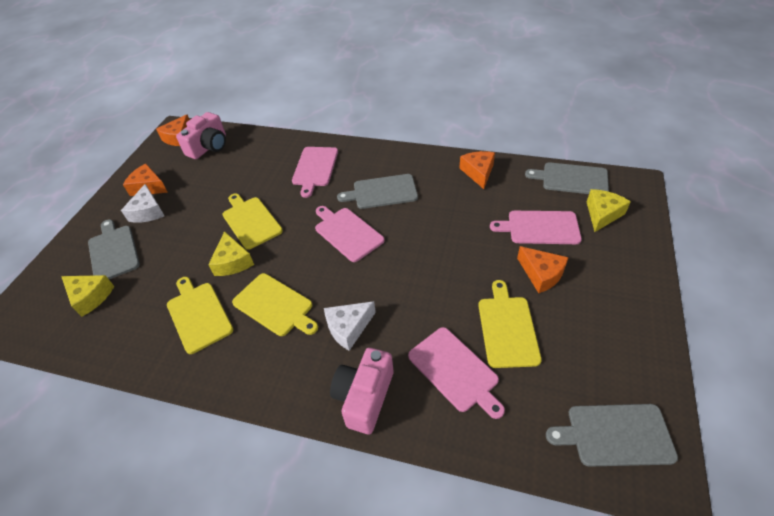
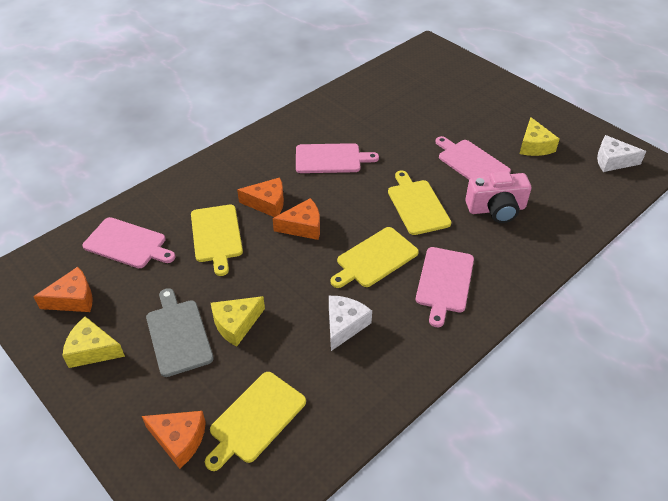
grey cutting board: 4 -> 1
pink camera: 2 -> 1

